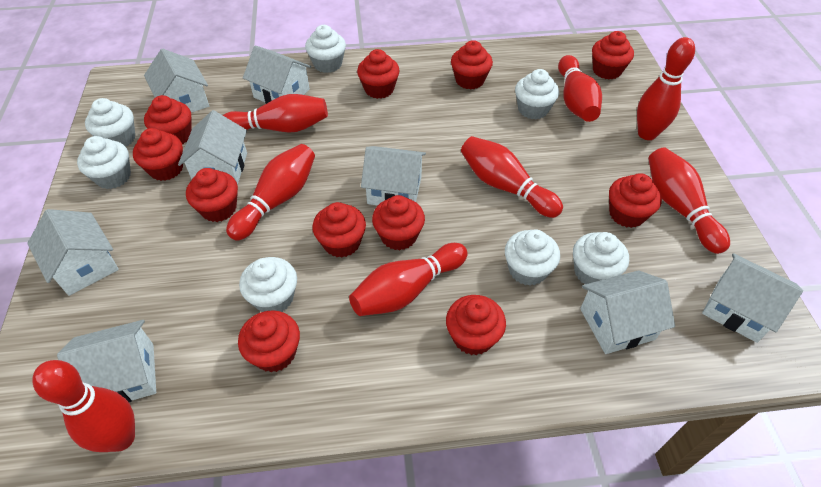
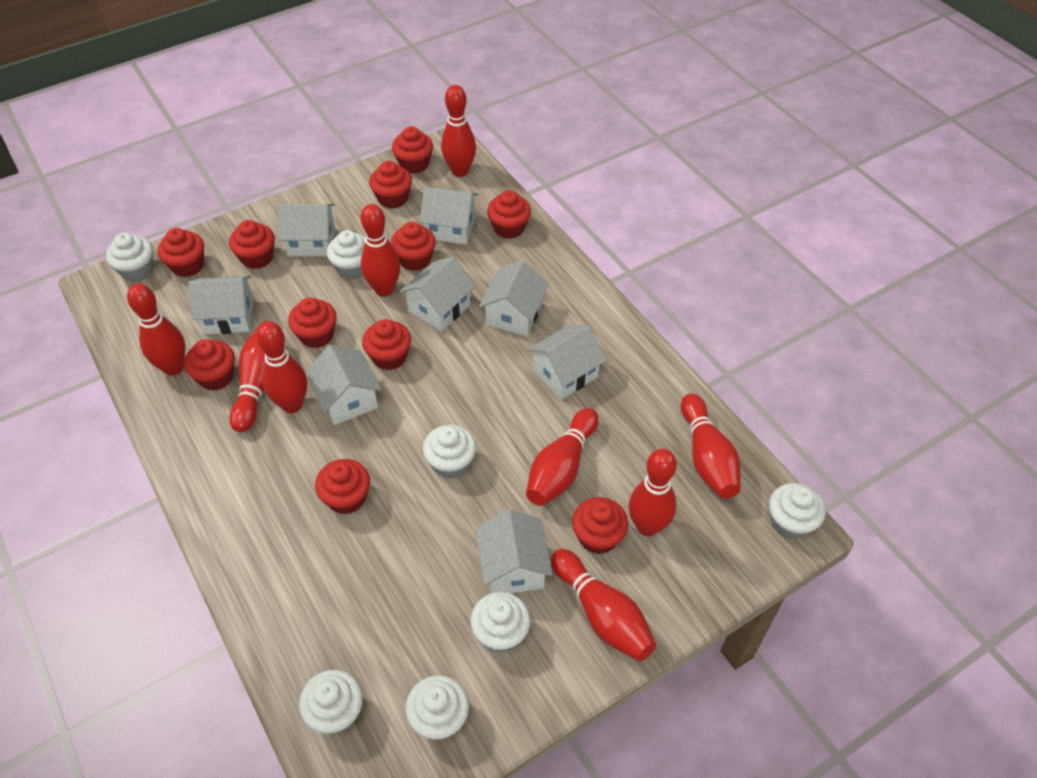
red bowling pin: 8 -> 9

